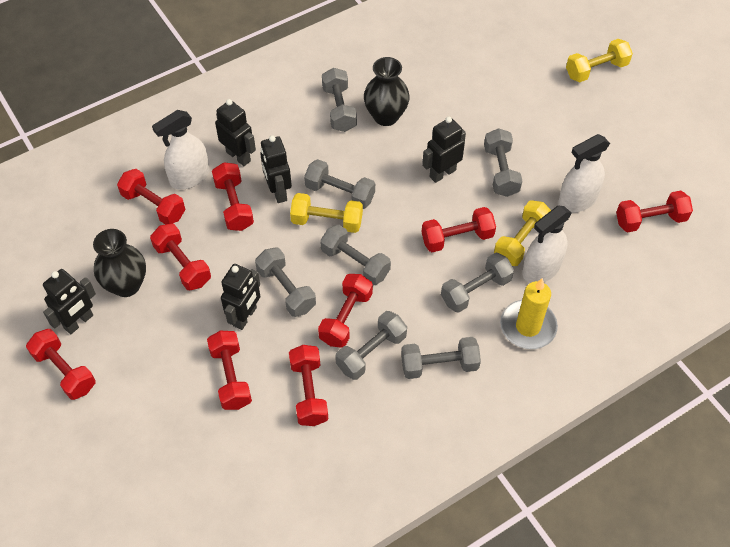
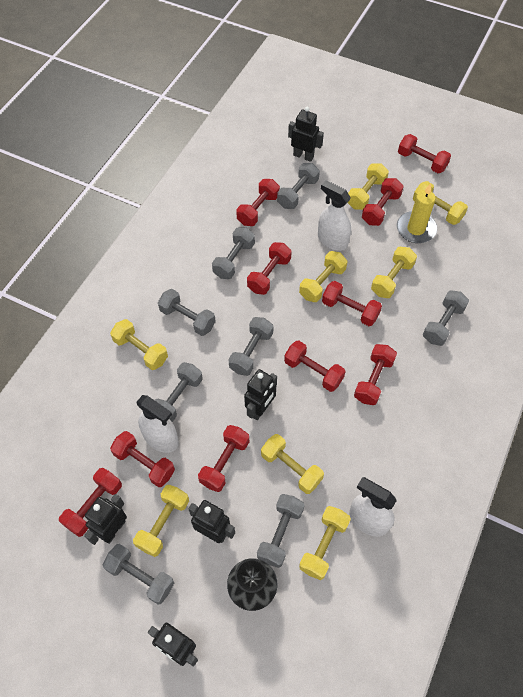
black vase: 2 -> 1
red dumbbell: 9 -> 10
yellow dumbbell: 3 -> 8

